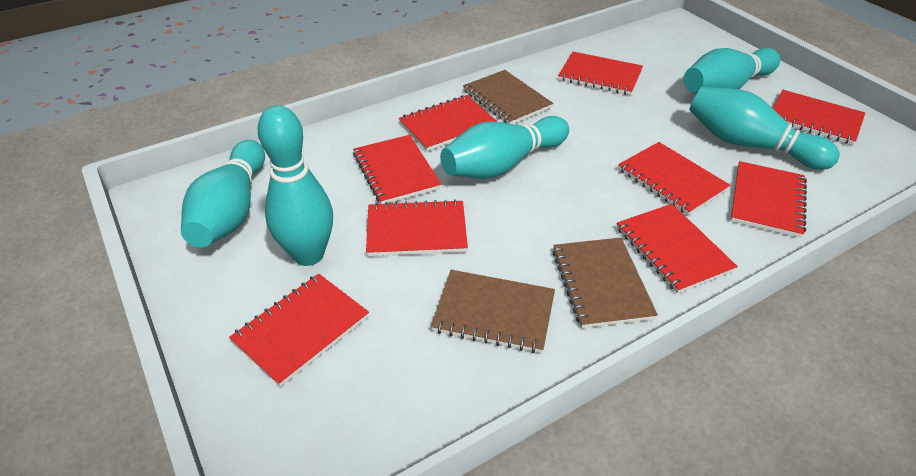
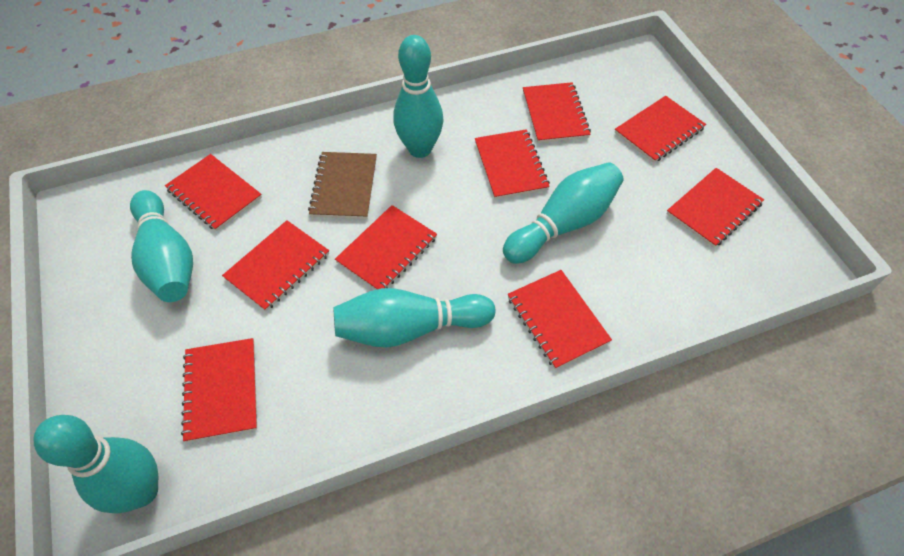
brown notebook: 3 -> 1

